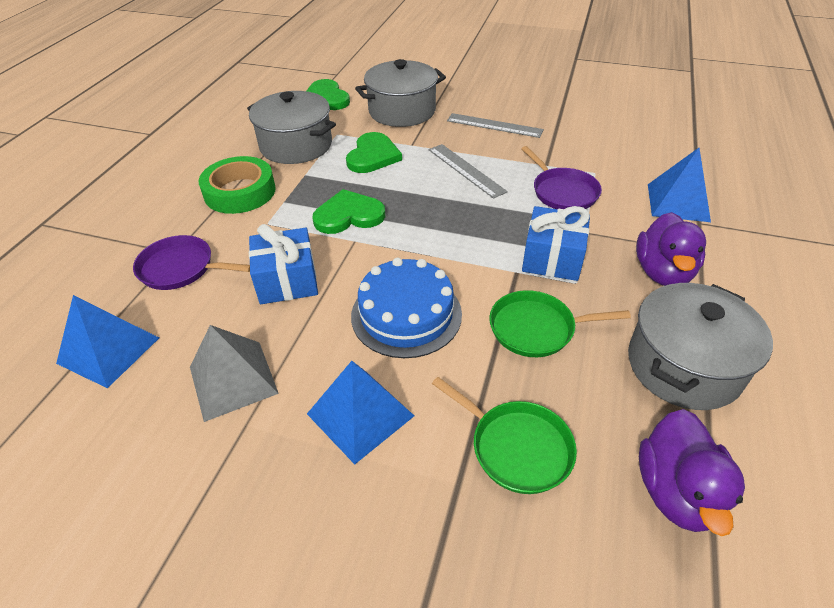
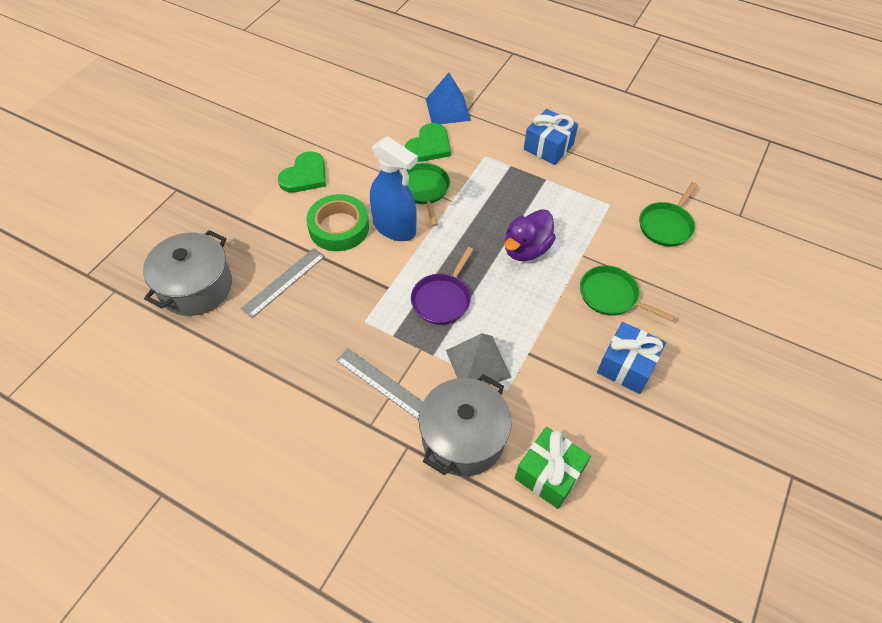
blue cake: 1 -> 0
blue pyramid: 3 -> 1
blue spray bottle: 0 -> 1
green gift: 0 -> 1
green heart: 3 -> 2
green pan: 2 -> 3
grey pot: 3 -> 2
purple duck: 2 -> 1
purple pan: 2 -> 1

